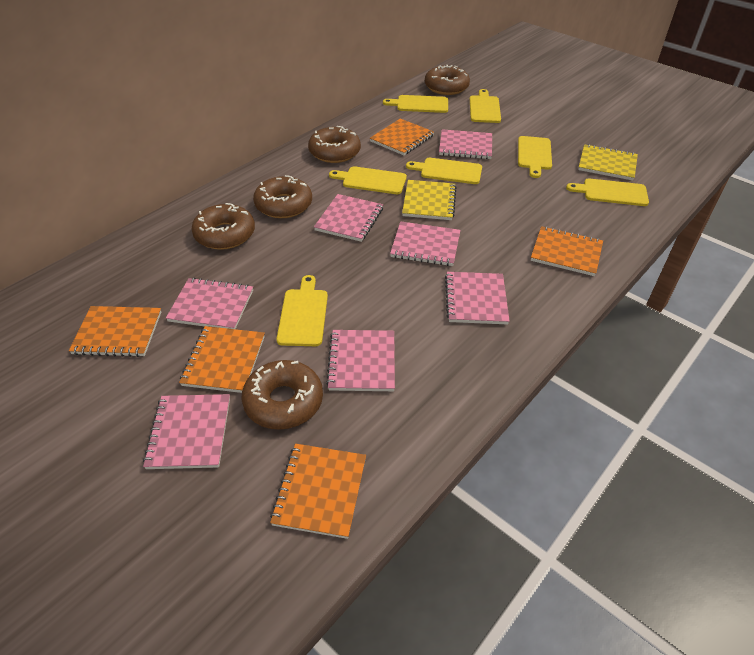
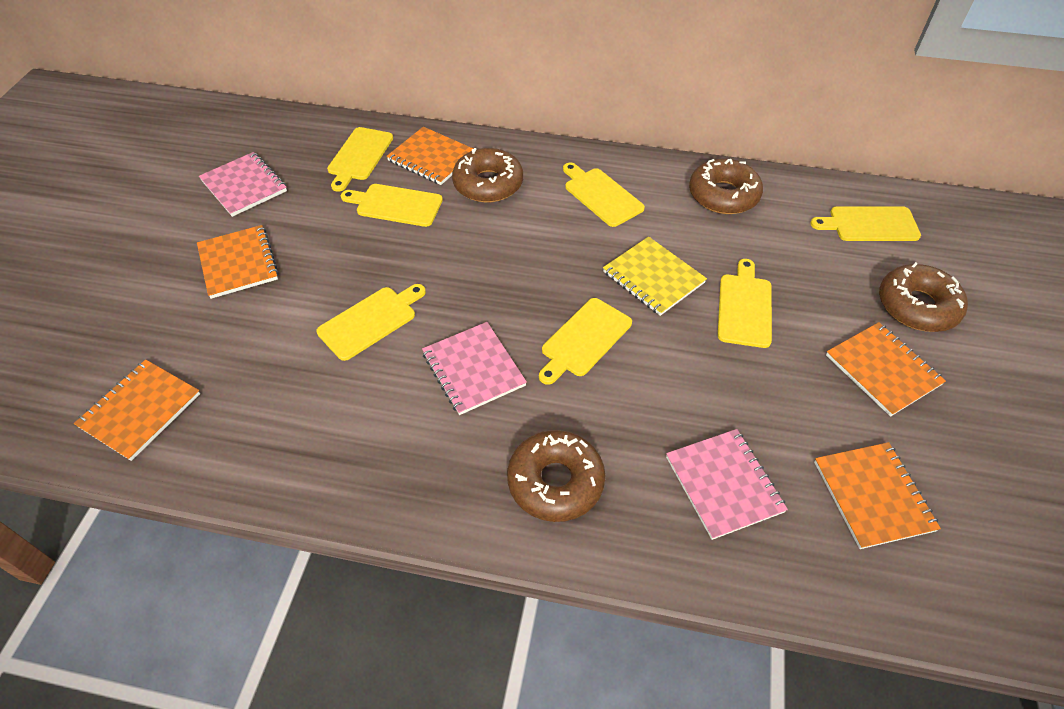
brown donut: 5 -> 4
pink notebook: 7 -> 3
yellow notebook: 2 -> 1

